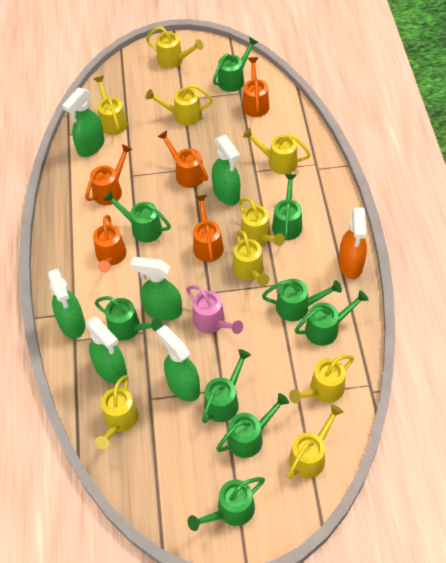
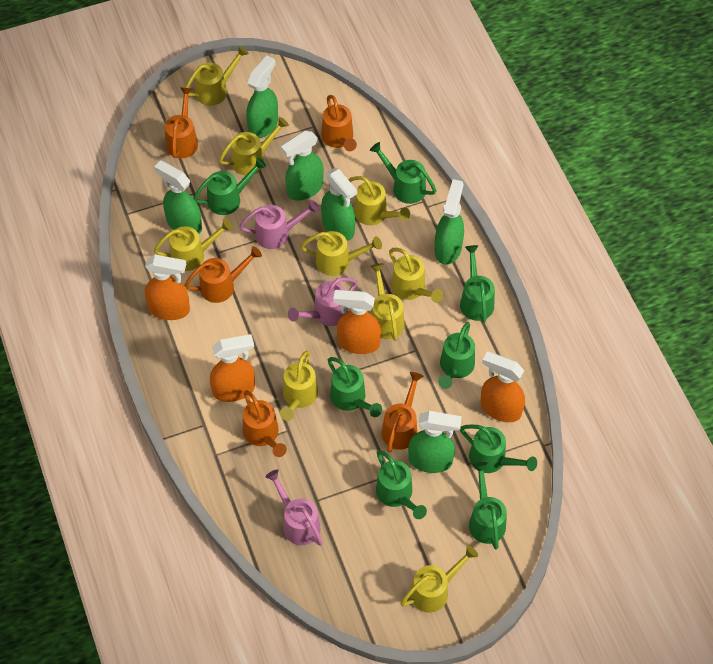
green watering can: 9 -> 8
orange spray bottle: 1 -> 4
pink watering can: 1 -> 3

